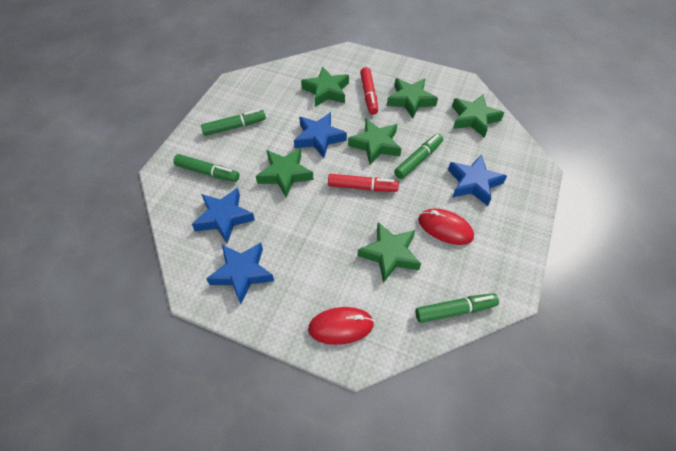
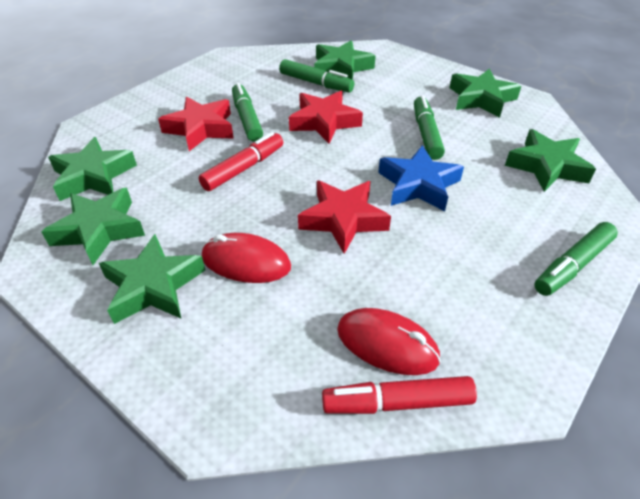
blue star: 4 -> 1
red star: 0 -> 3

